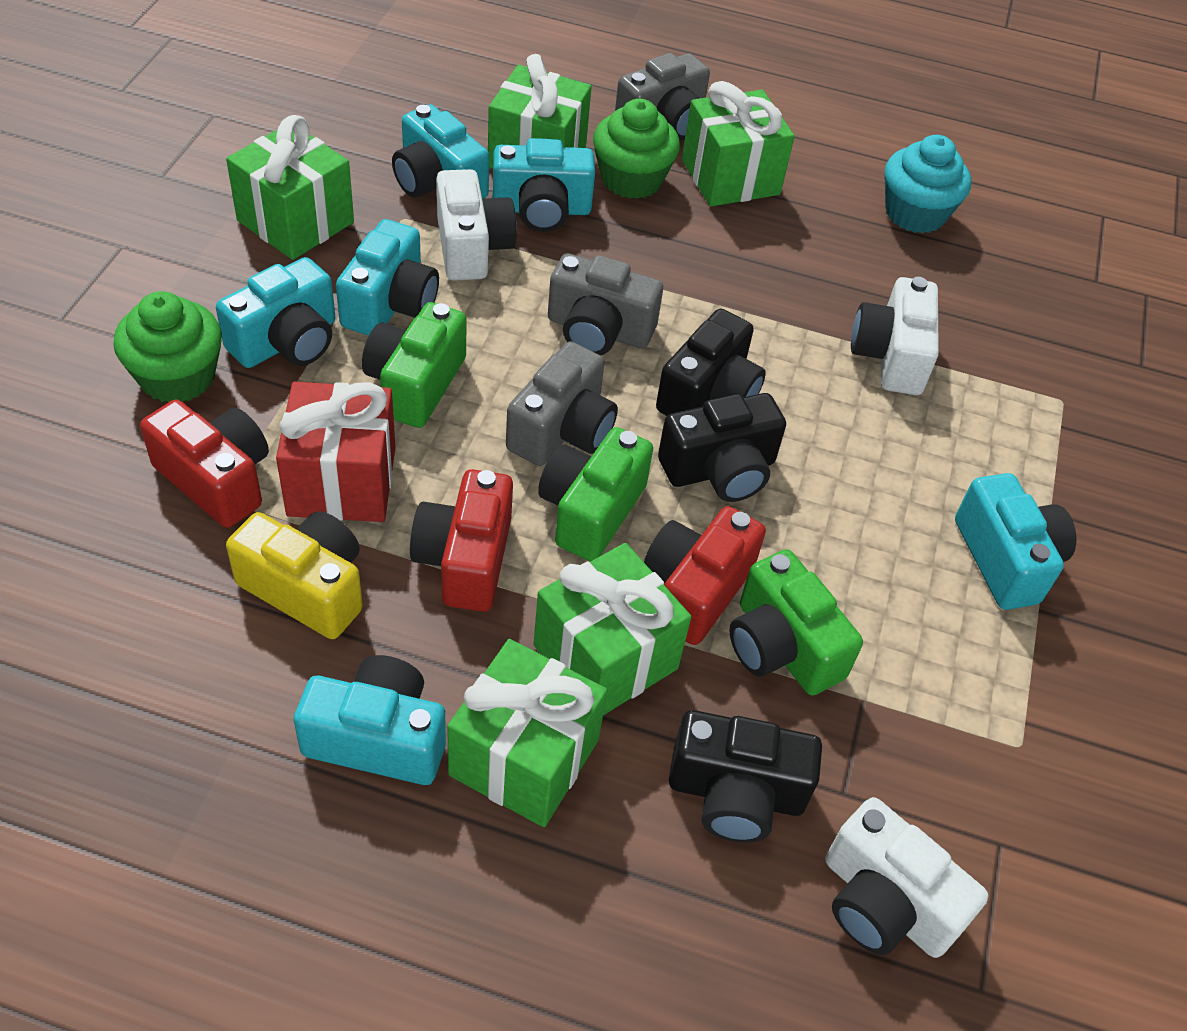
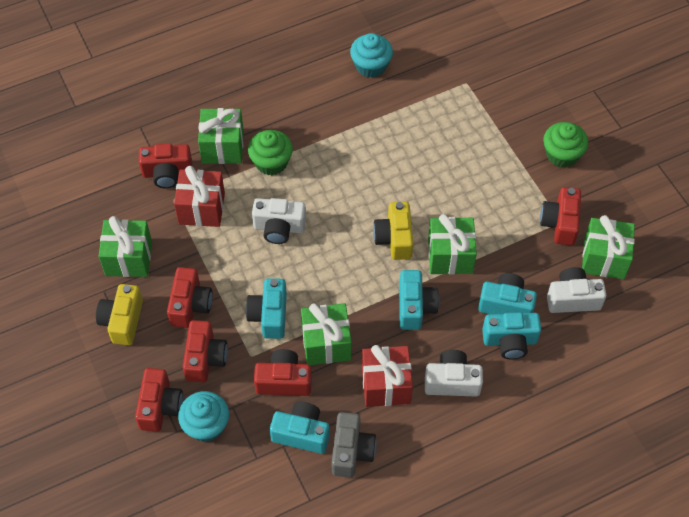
black camera: 3 -> 0
green camera: 3 -> 0
grey camera: 3 -> 1
red camera: 3 -> 6
red gift: 1 -> 2
turquoise camera: 6 -> 5
turquoise cupcake: 1 -> 2
yellow camera: 1 -> 2

